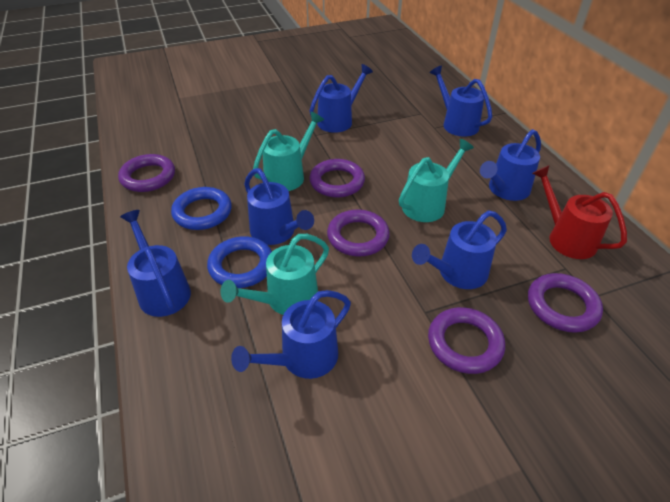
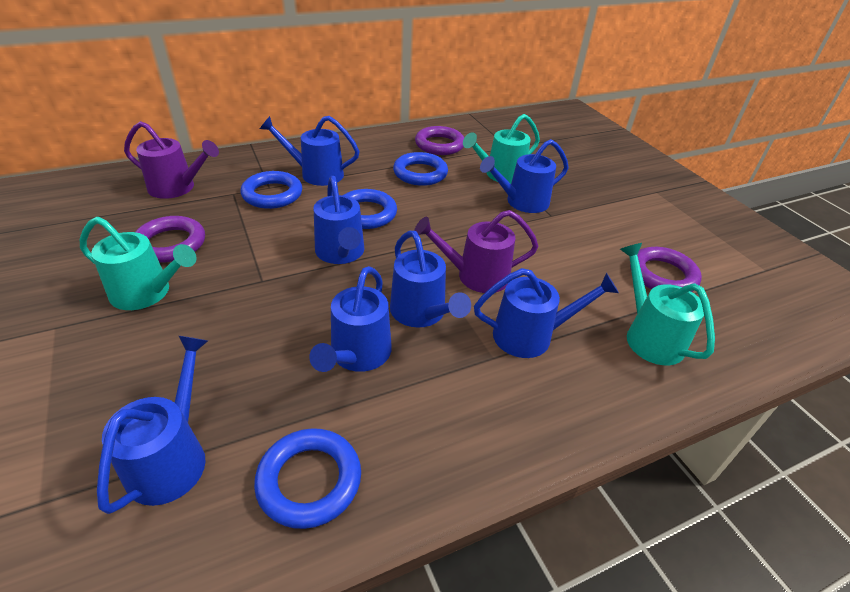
blue ring: 2 -> 4
purple ring: 5 -> 3
purple watering can: 0 -> 2
red watering can: 1 -> 0

